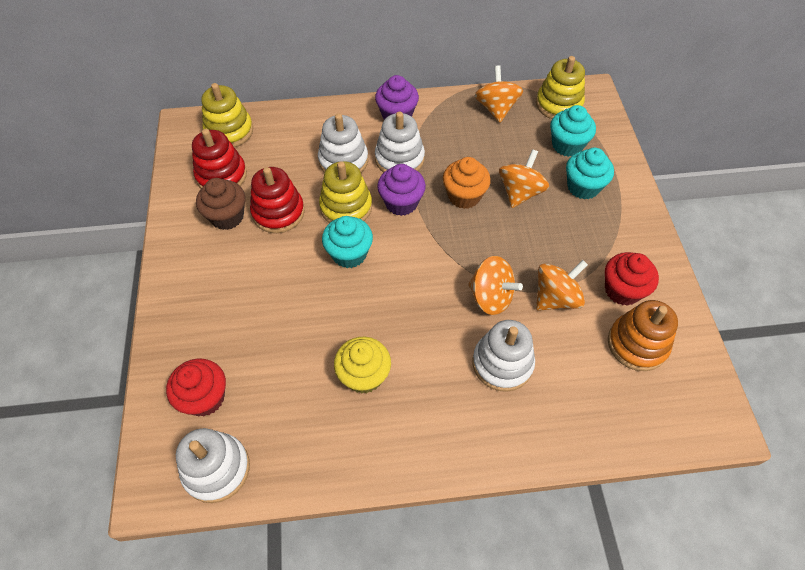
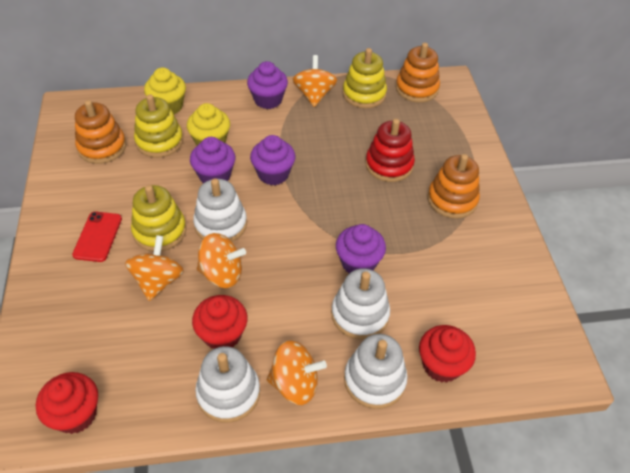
brown cupcake: 1 -> 0
orange cupcake: 1 -> 0
orange stacking toy: 1 -> 3
purple cupcake: 2 -> 4
red cupcake: 2 -> 3
red phone: 0 -> 1
red stacking toy: 2 -> 1
turquoise cupcake: 3 -> 0
yellow cupcake: 1 -> 2

